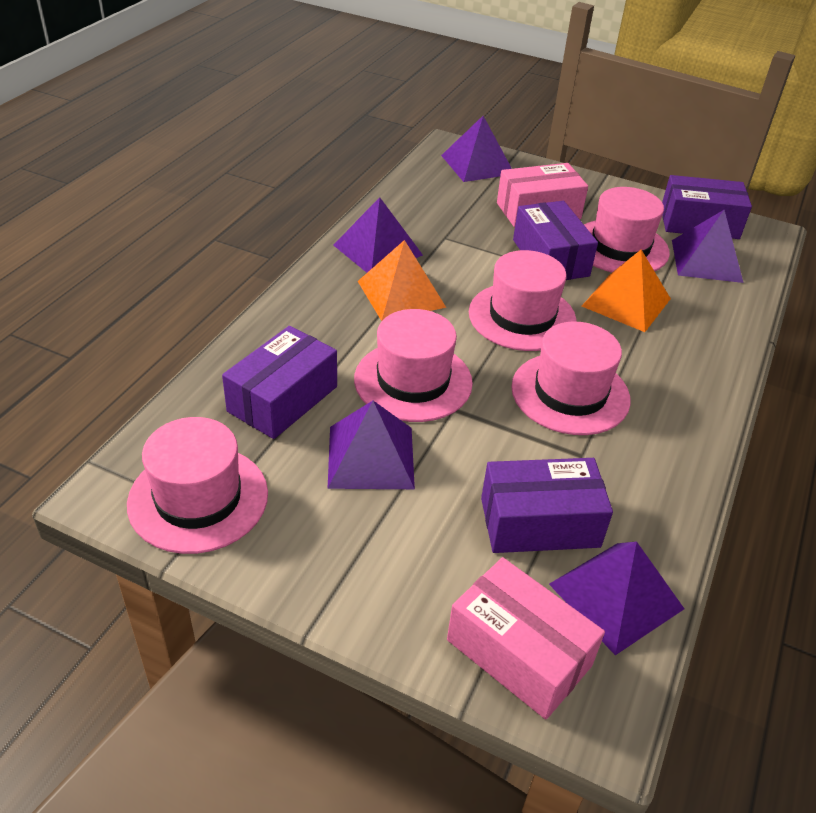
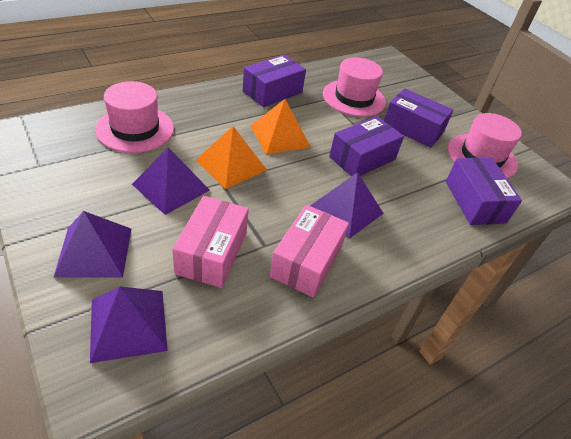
pink hat: 5 -> 3
purple pyramid: 5 -> 4

